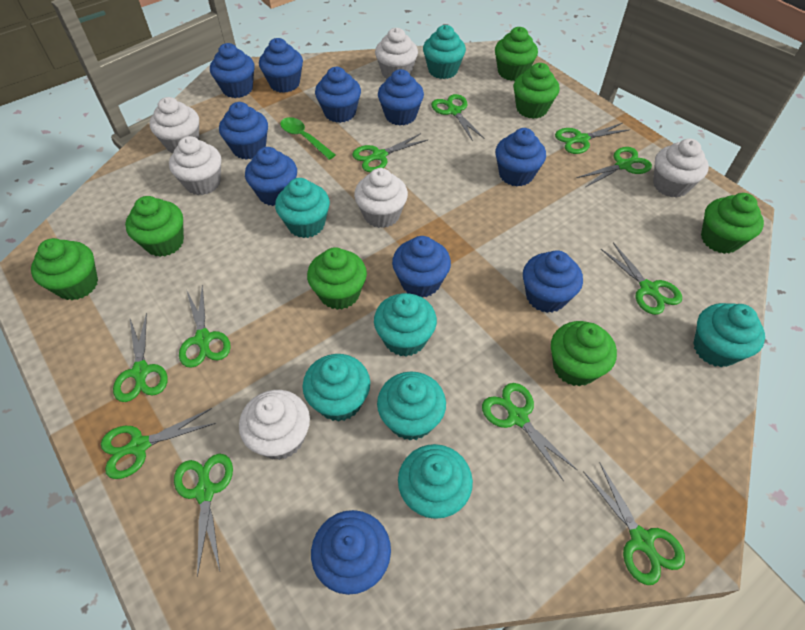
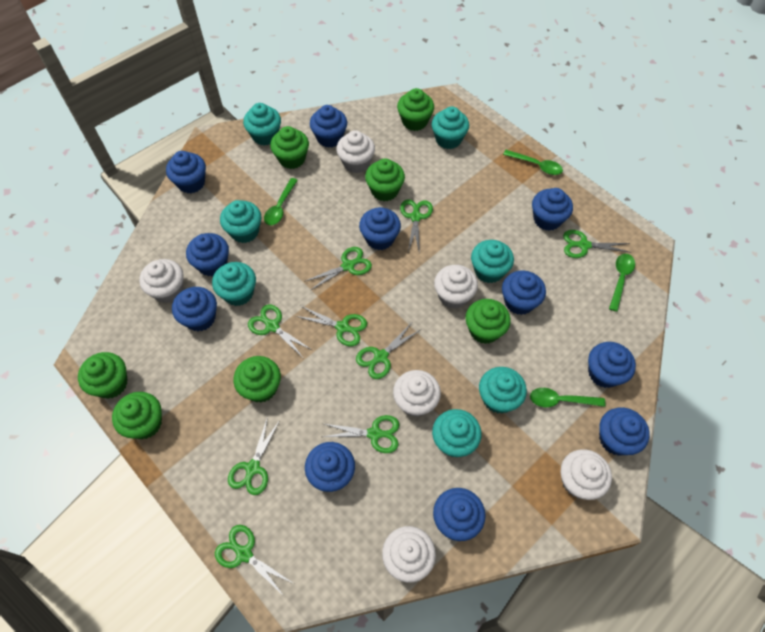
blue cupcake: 10 -> 11
green scissors: 11 -> 9
green spoon: 1 -> 4

